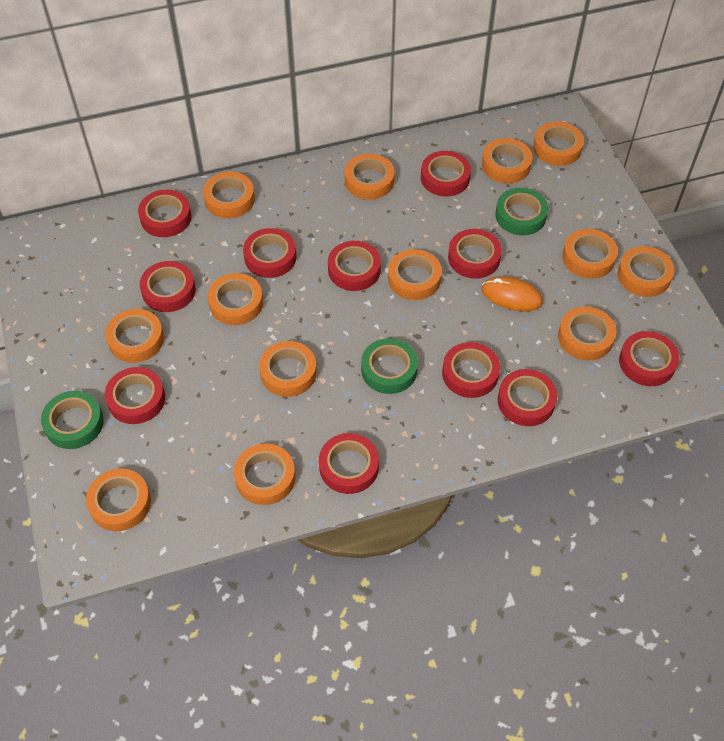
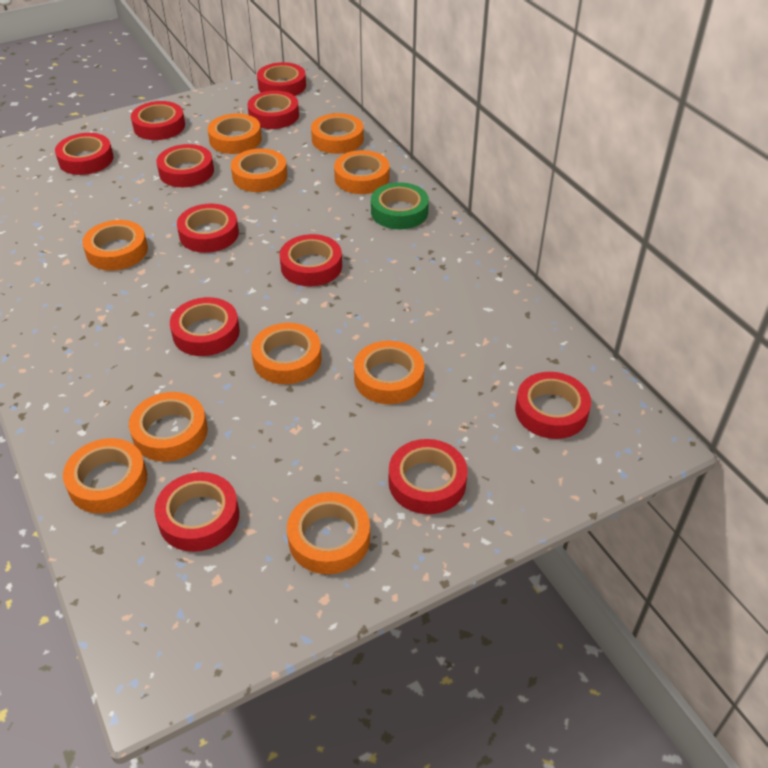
green tape: 3 -> 1
orange mouse: 1 -> 0
orange tape: 13 -> 10

